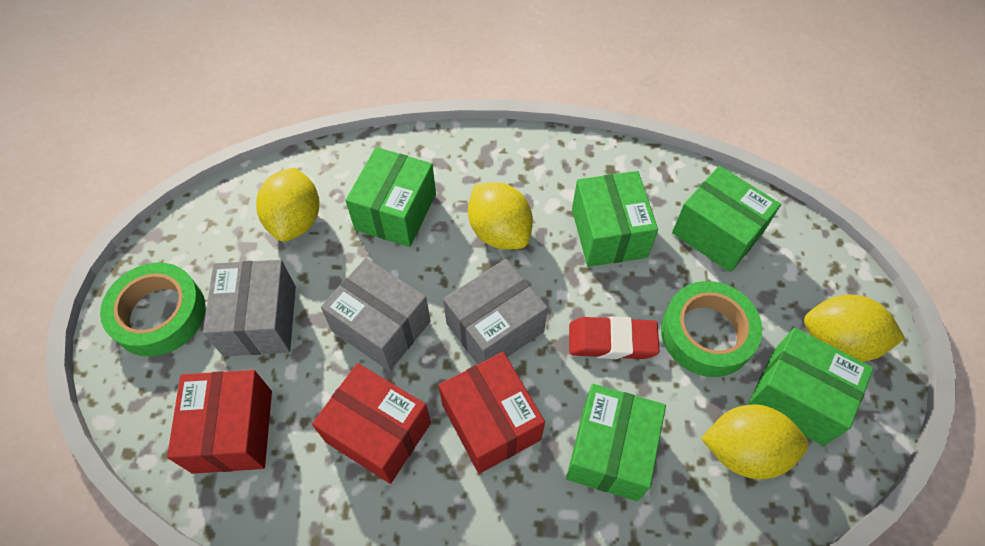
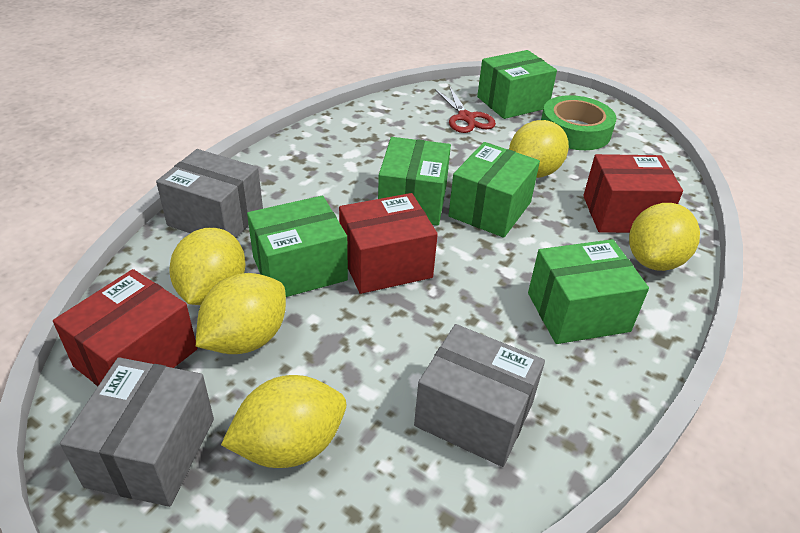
green tape: 2 -> 1
red eraser: 1 -> 0
red scissors: 0 -> 1
yellow lemon: 4 -> 5

